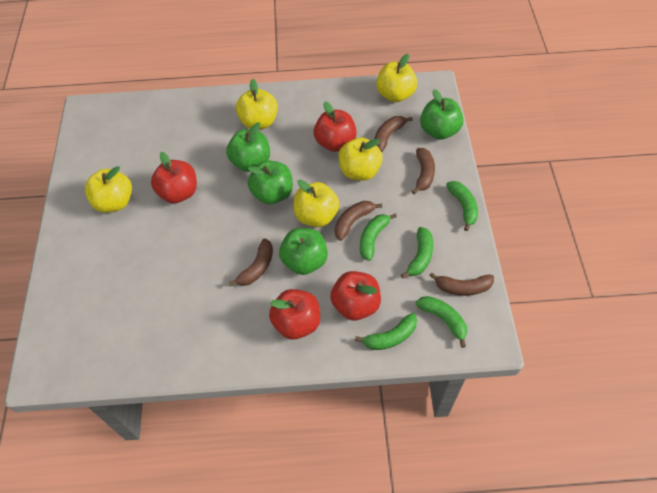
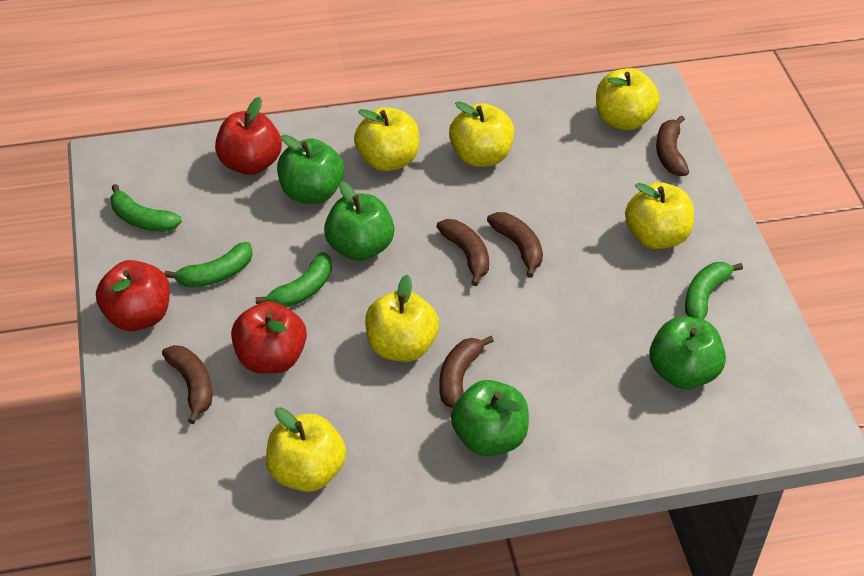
green banana: 5 -> 4
red apple: 4 -> 3
yellow apple: 5 -> 6

